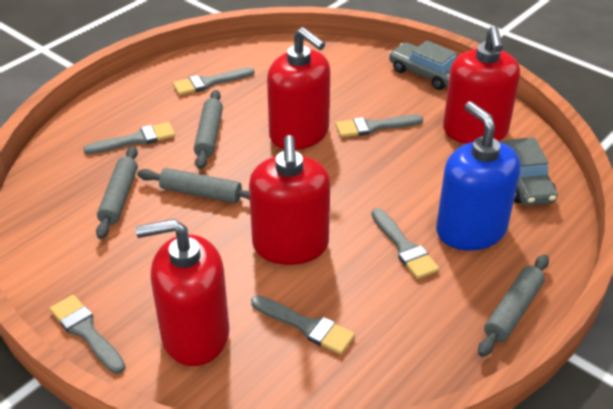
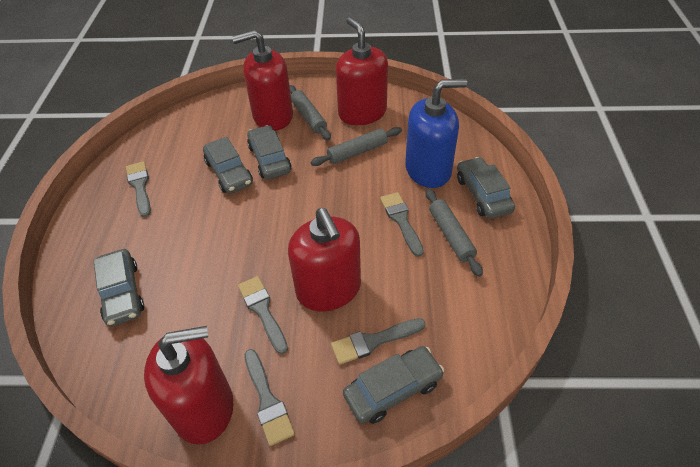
grey brush: 6 -> 5
grey car: 2 -> 5
grey rolling pin: 4 -> 3

